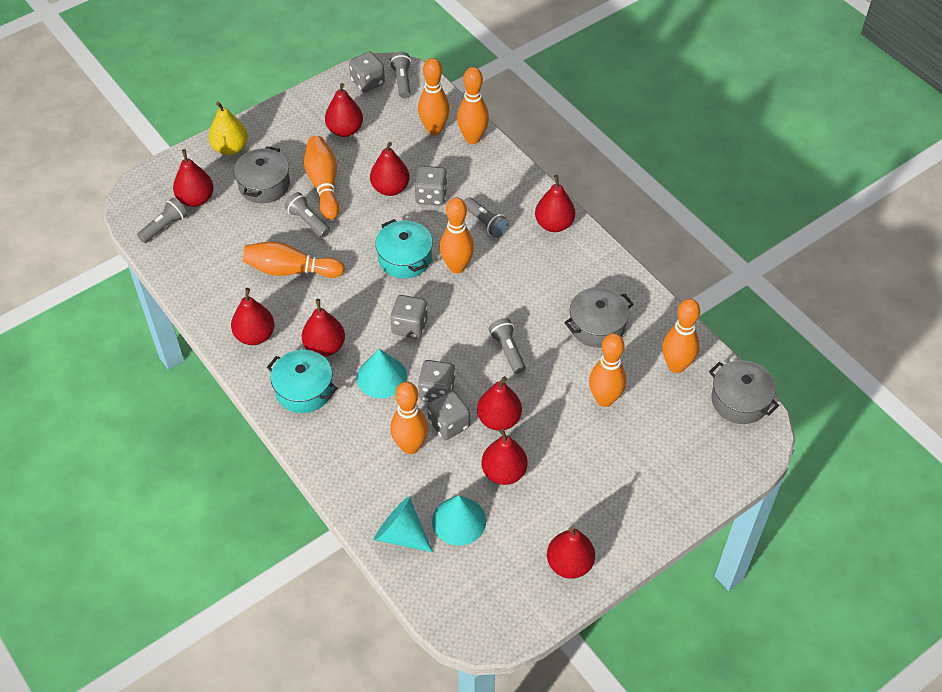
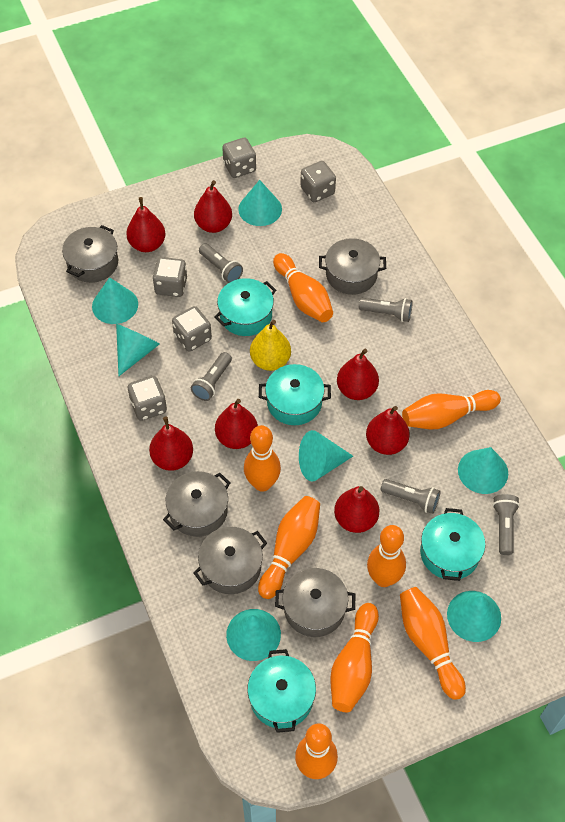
grey pot: 3 -> 5
red pear: 9 -> 7
turquoise cone: 3 -> 7
turquoise pot: 2 -> 4

